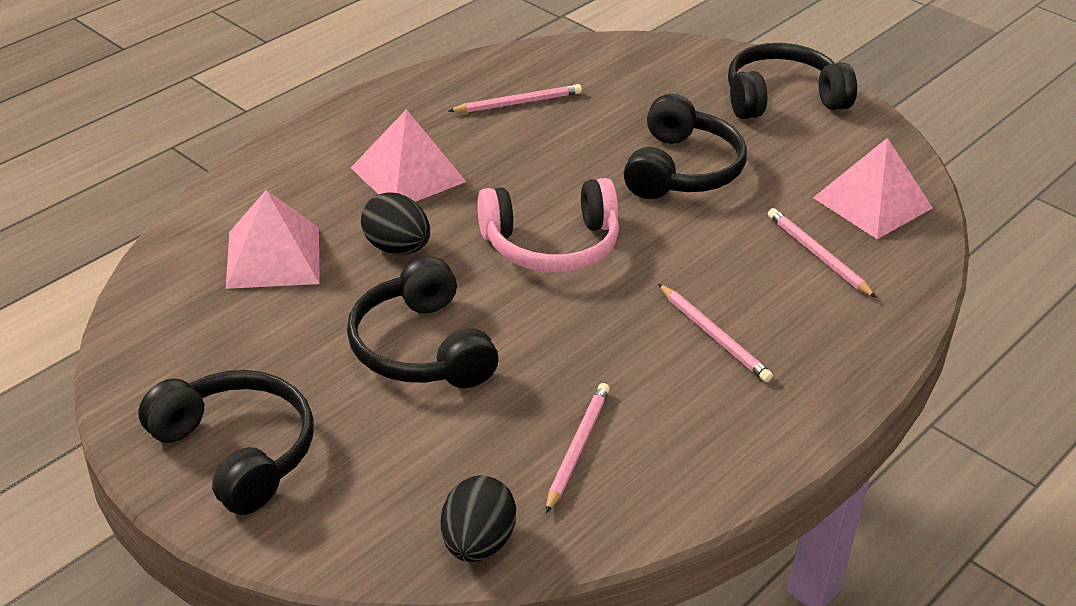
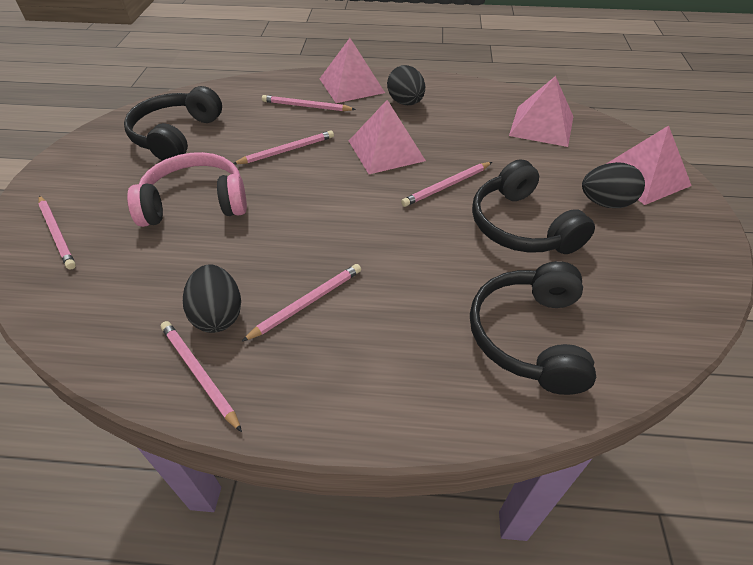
black egg: 2 -> 3
black headphones: 4 -> 3
pink pencil: 4 -> 6
pink pyramid: 3 -> 4

